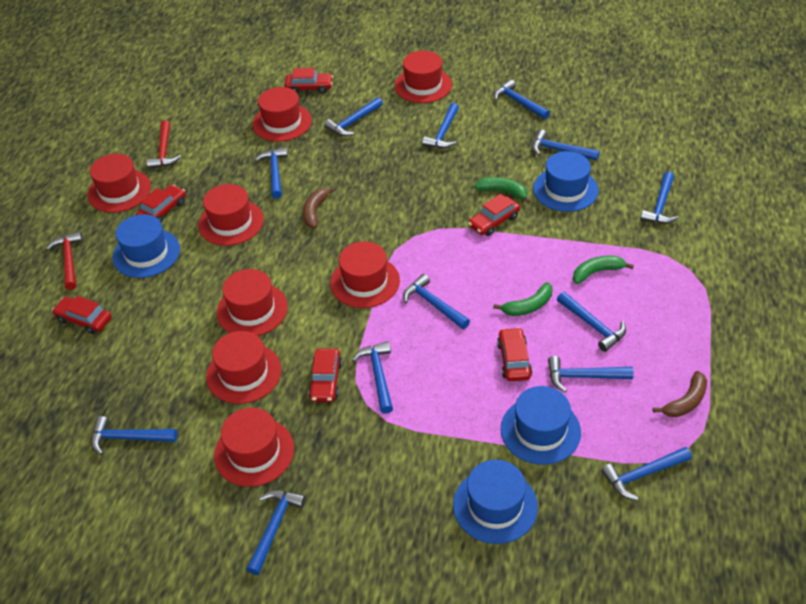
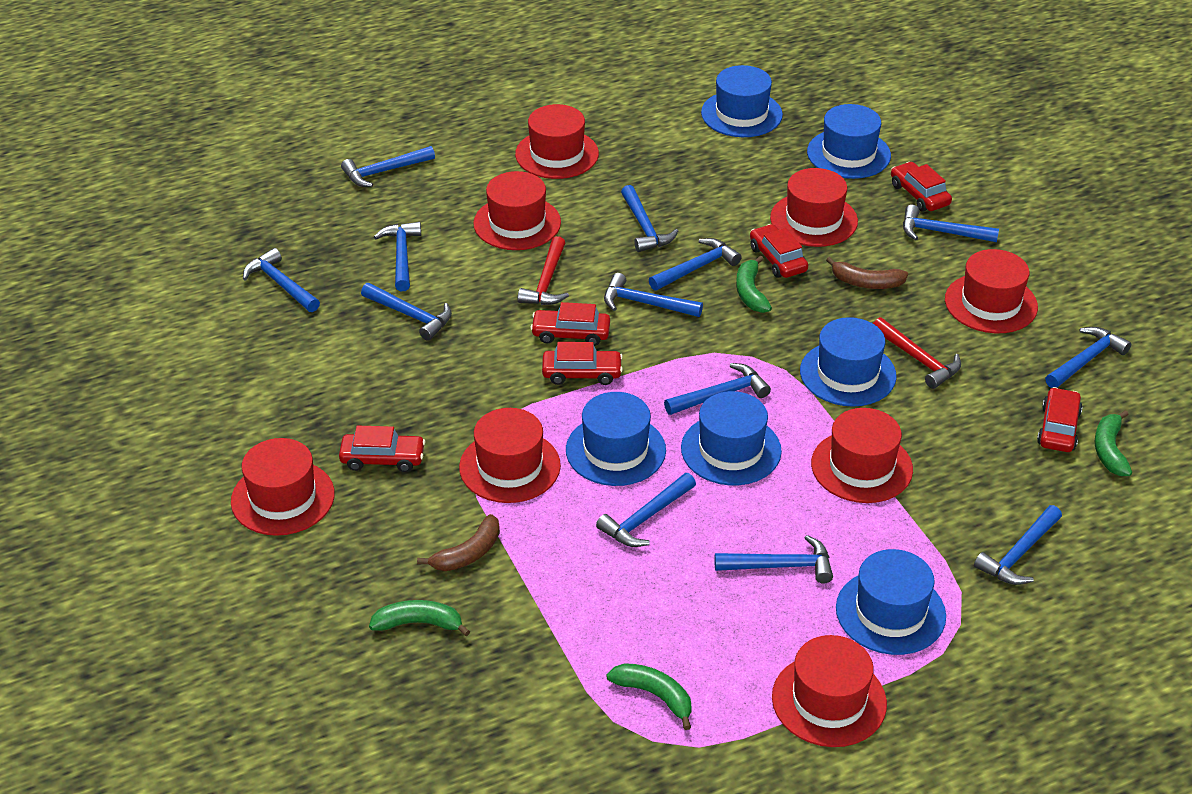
blue hat: 4 -> 6
green banana: 3 -> 4

